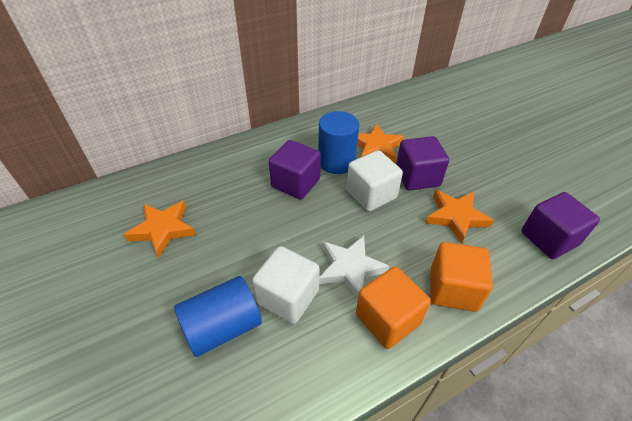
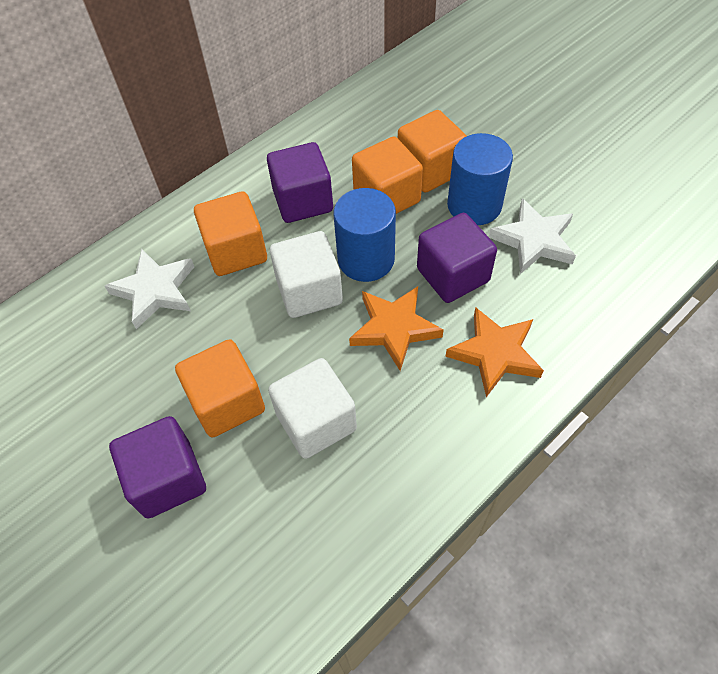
orange cube: 2 -> 4
orange star: 3 -> 2
white star: 1 -> 2

